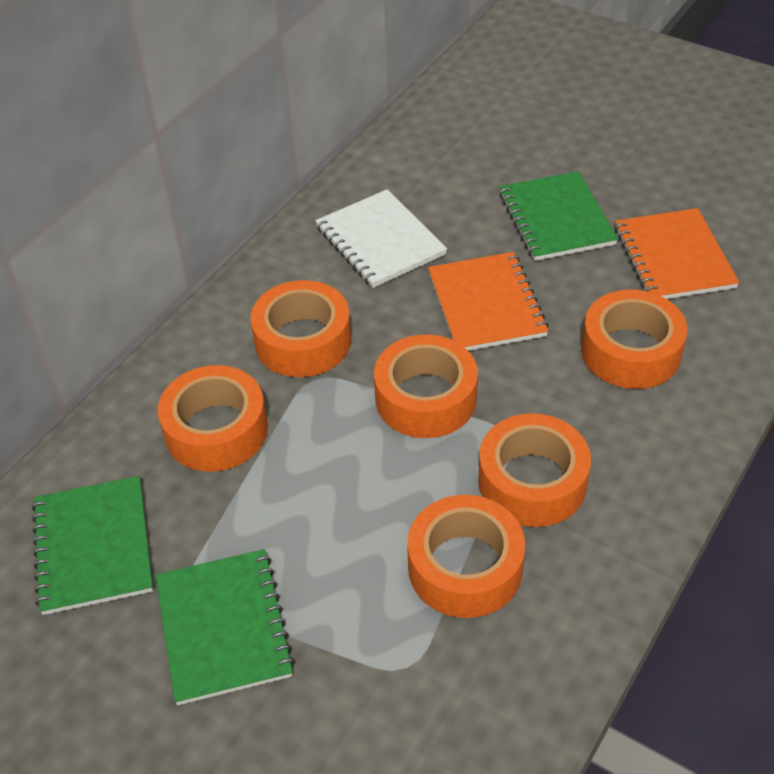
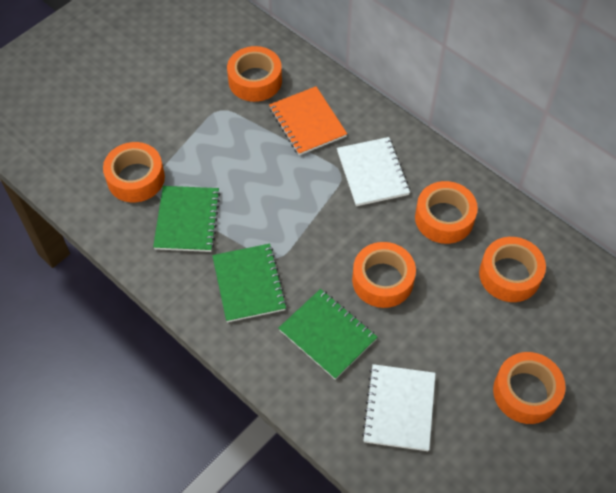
orange notebook: 2 -> 1
white notebook: 1 -> 2

